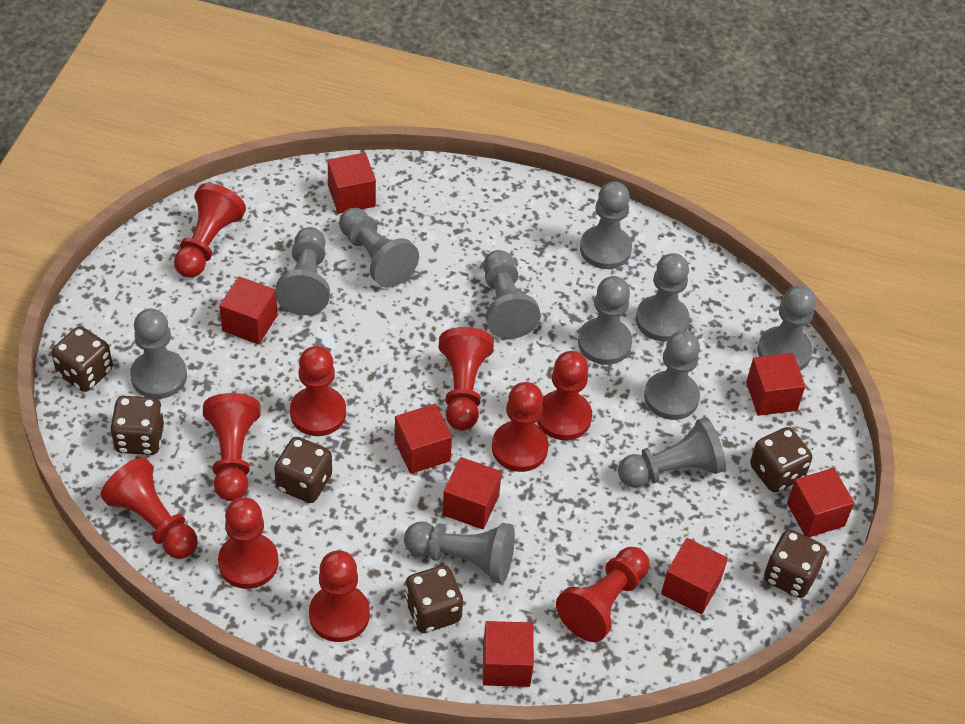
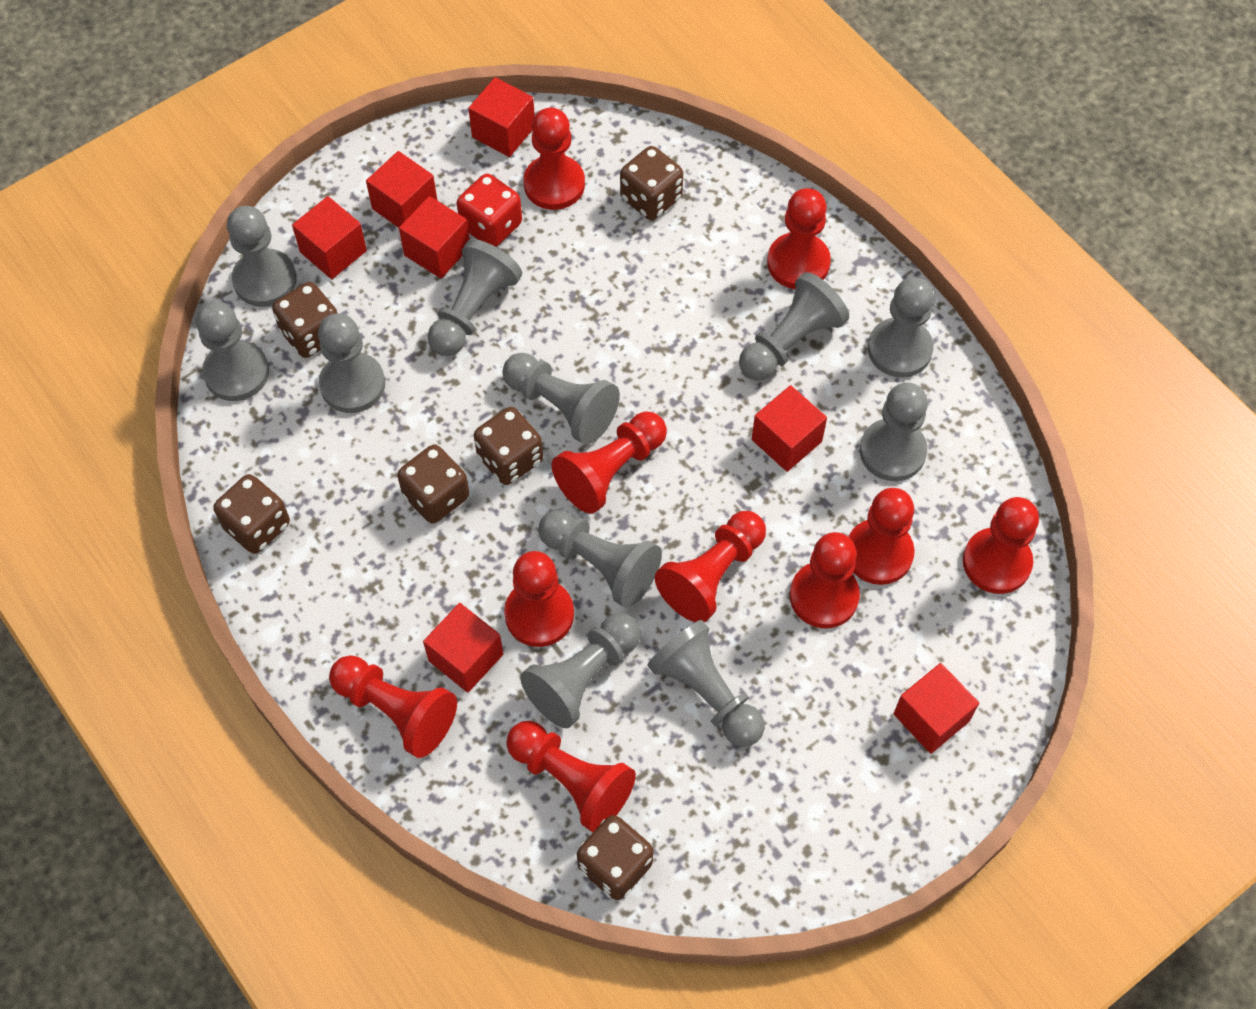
red cube: 8 -> 7
red dice: 0 -> 1

